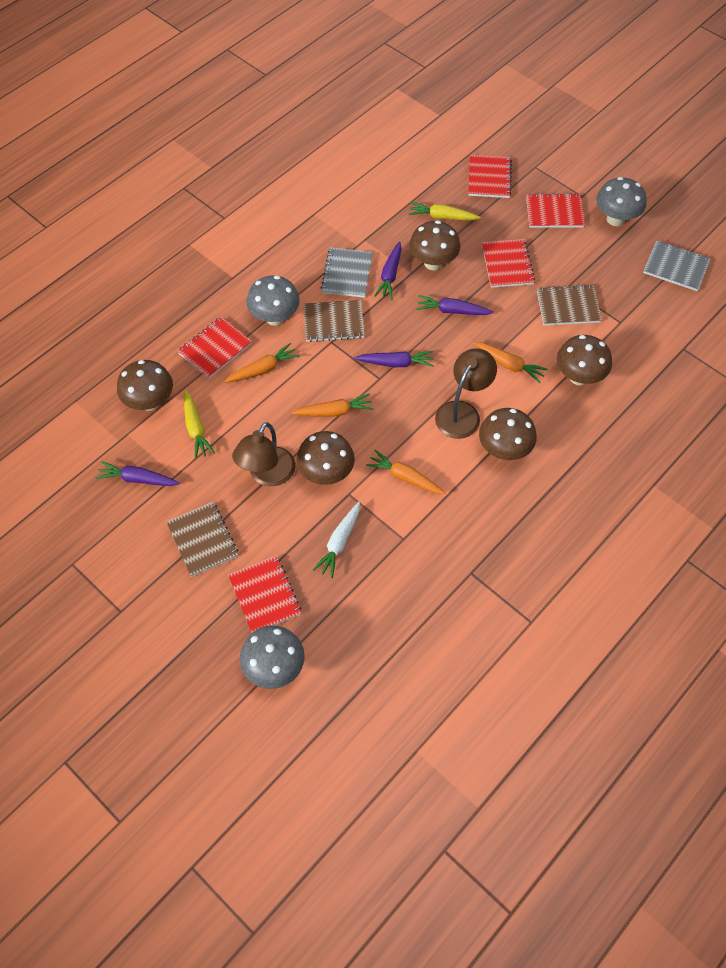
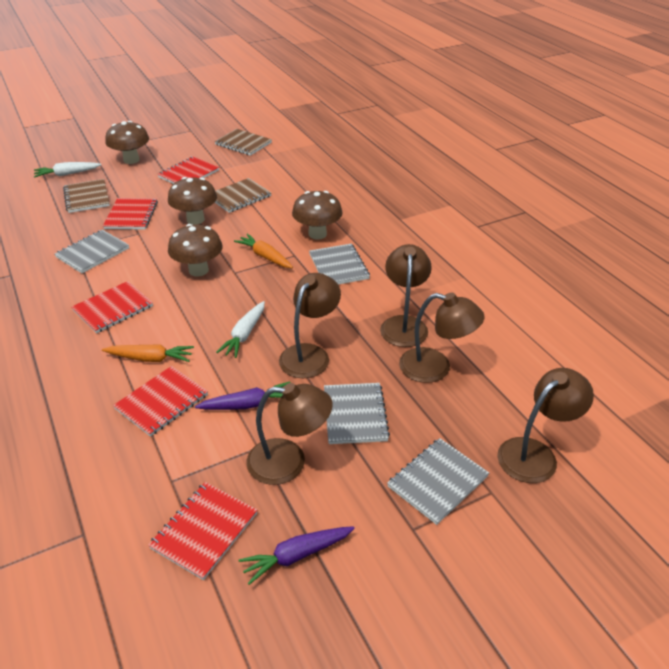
brown lamp: 2 -> 5
brown mushroom: 5 -> 4
grey mushroom: 3 -> 0
grey notebook: 2 -> 4
orange carrot: 4 -> 2
purple carrot: 4 -> 2
white carrot: 1 -> 2
yellow carrot: 2 -> 0

